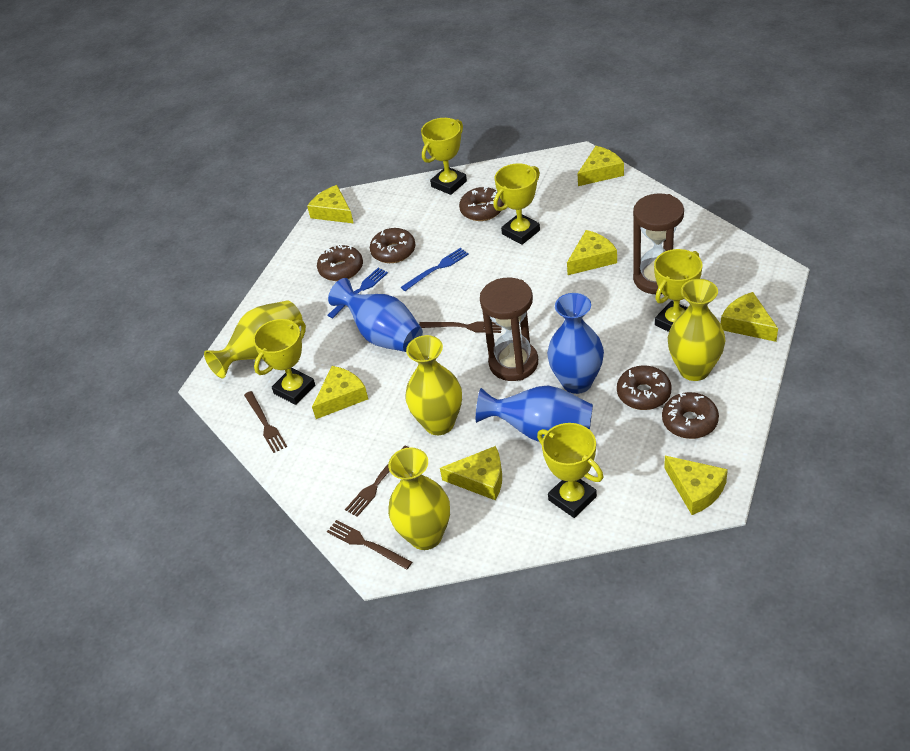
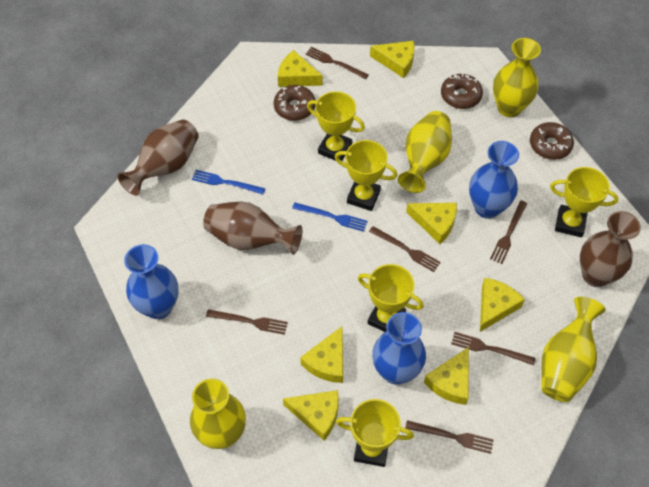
brown donut: 5 -> 3
brown fork: 4 -> 6
brown hourglass: 2 -> 0
brown vase: 0 -> 3

